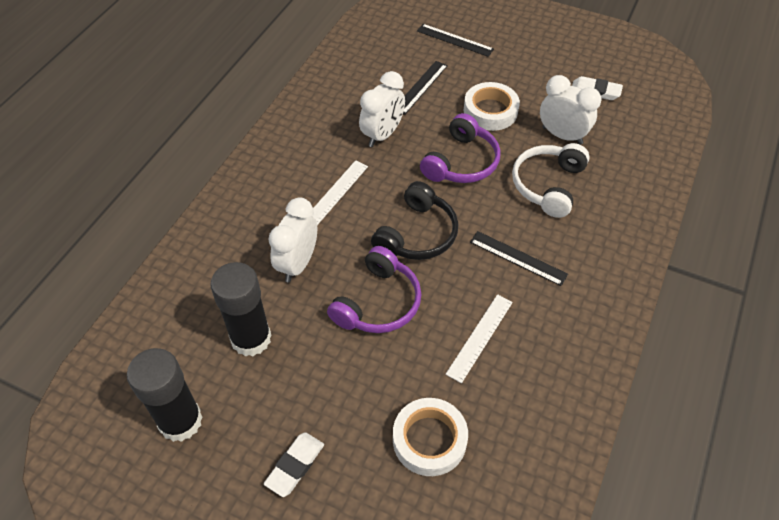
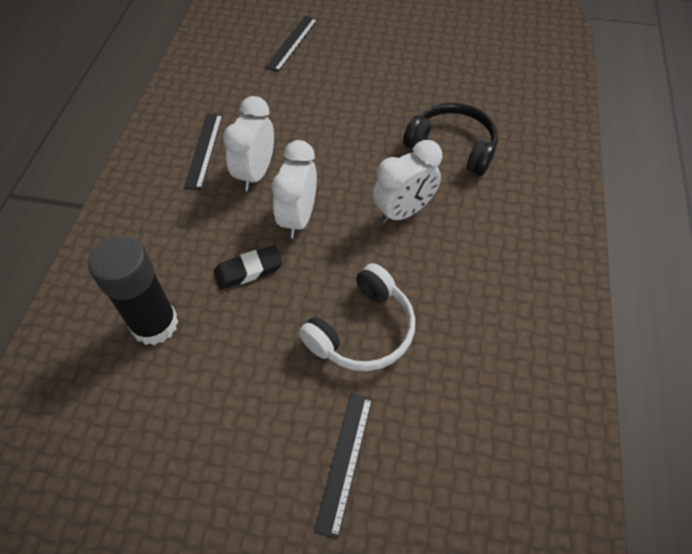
black eraser: 0 -> 1
black glue stick: 2 -> 1
purple headphones: 2 -> 0
white eraser: 2 -> 0
white ruler: 2 -> 0
white tape: 2 -> 0

